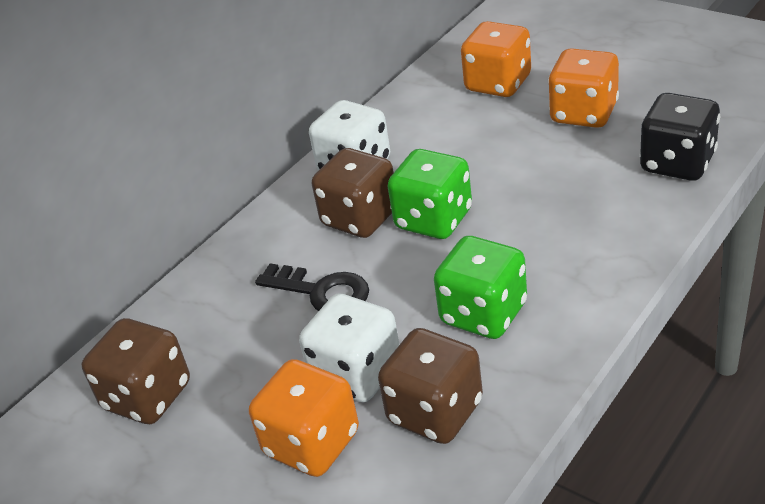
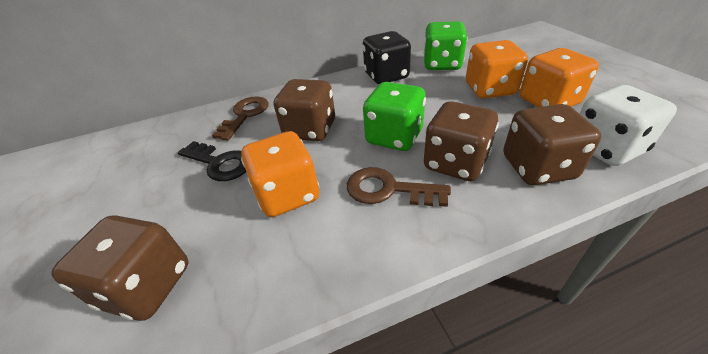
brown dice: 3 -> 4
brown key: 0 -> 2
white dice: 2 -> 1

